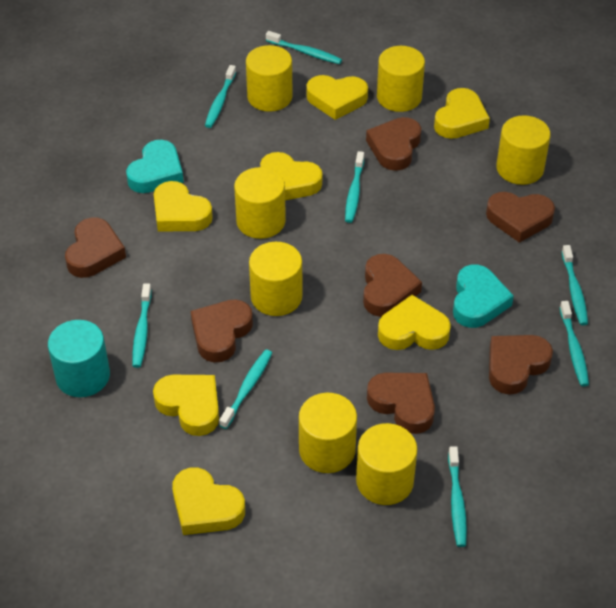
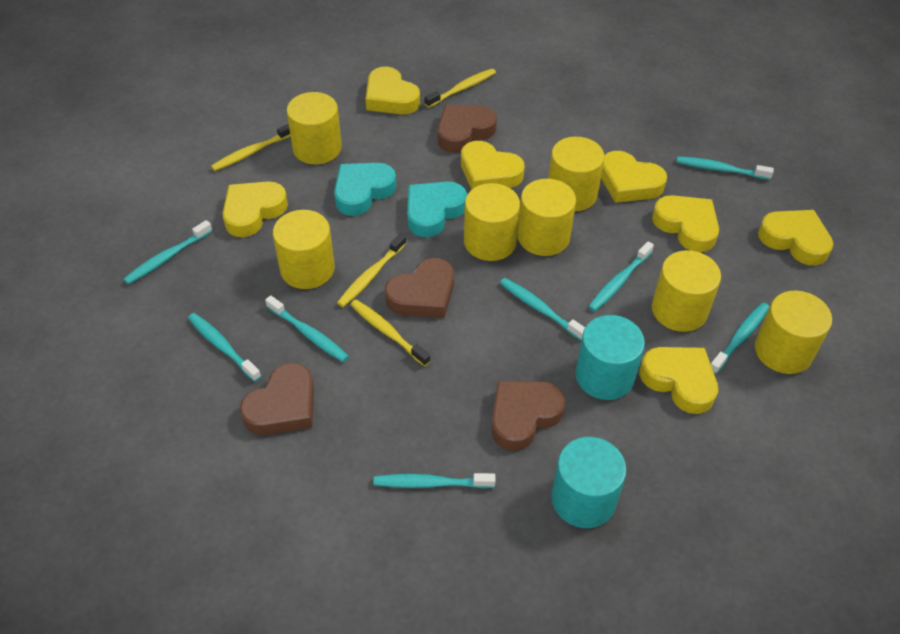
brown heart: 7 -> 4
turquoise cylinder: 1 -> 2
yellow toothbrush: 0 -> 4

